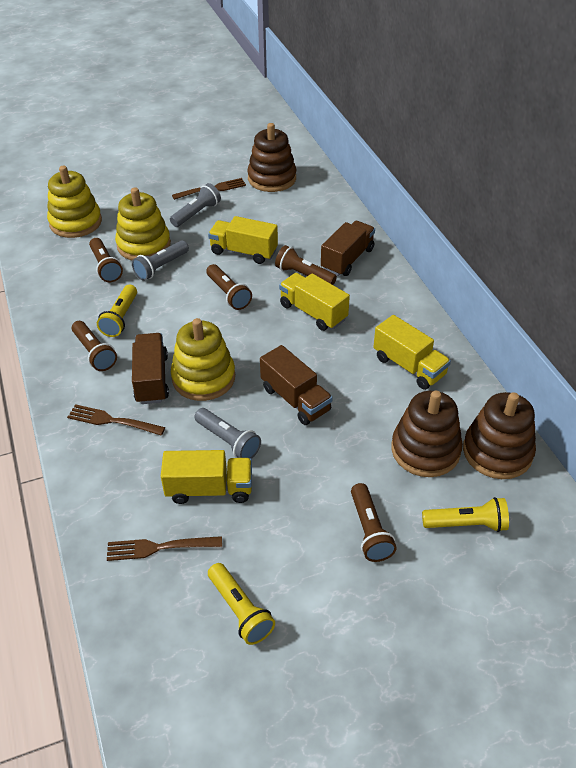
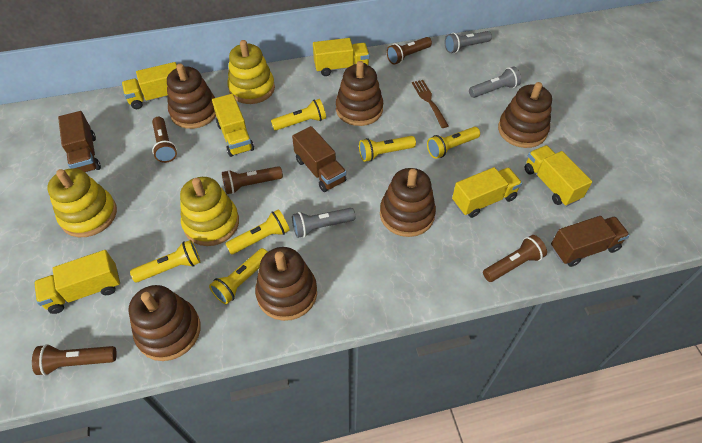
brown fork: 3 -> 1
brown stacking toy: 3 -> 6
yellow flashlight: 3 -> 6
yellow truck: 4 -> 6

